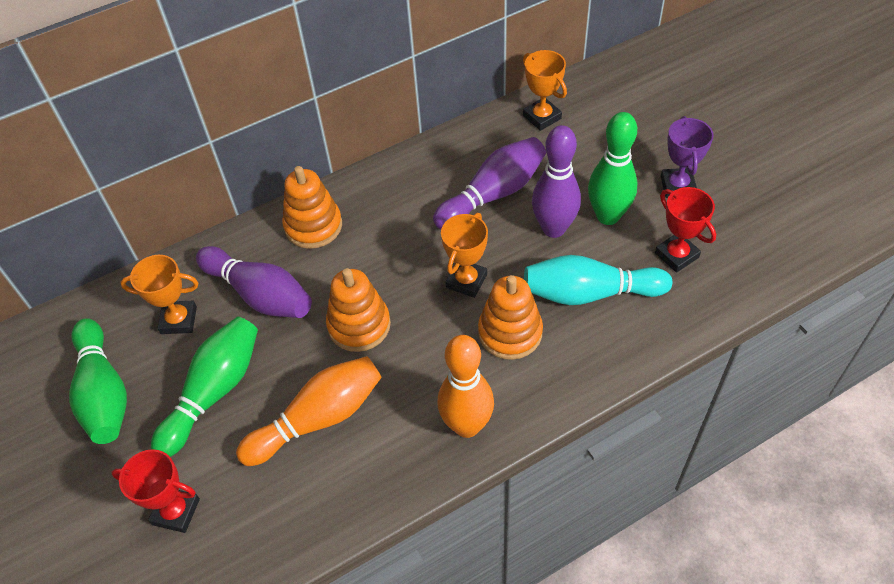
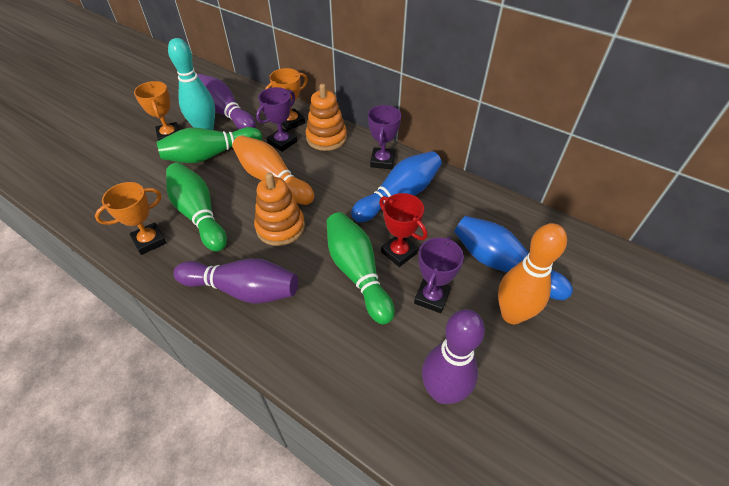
blue bowling pin: 0 -> 2
orange stacking toy: 3 -> 2
purple trophy: 1 -> 3
red trophy: 2 -> 1

